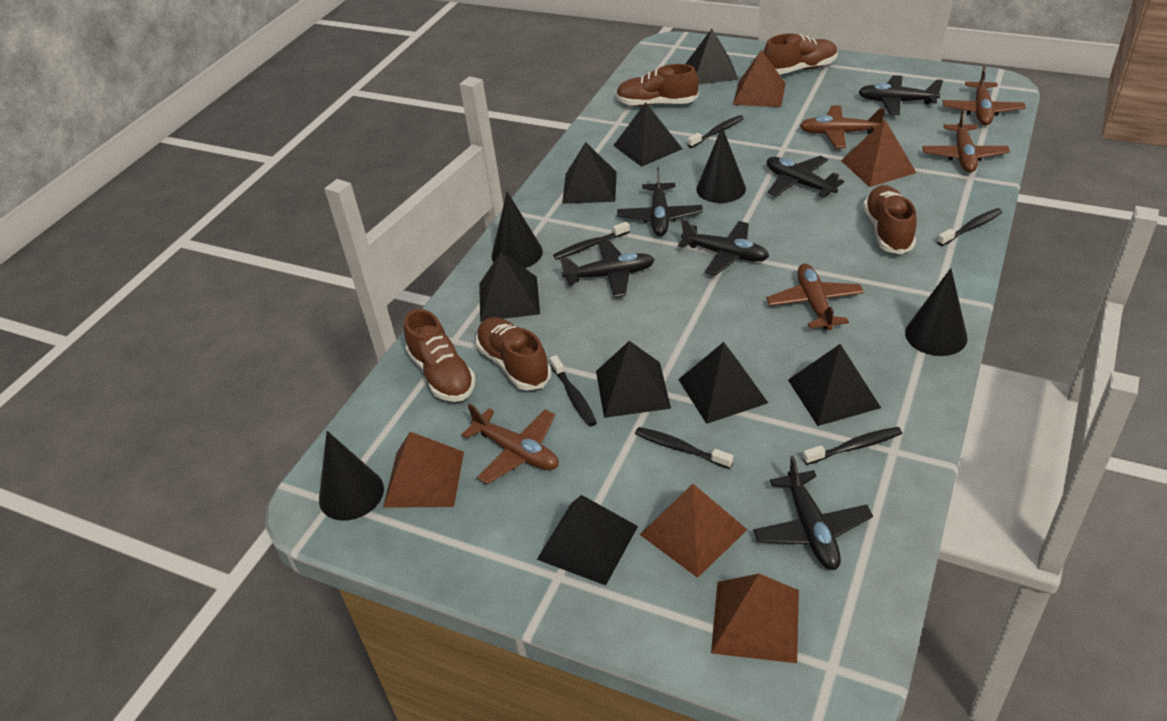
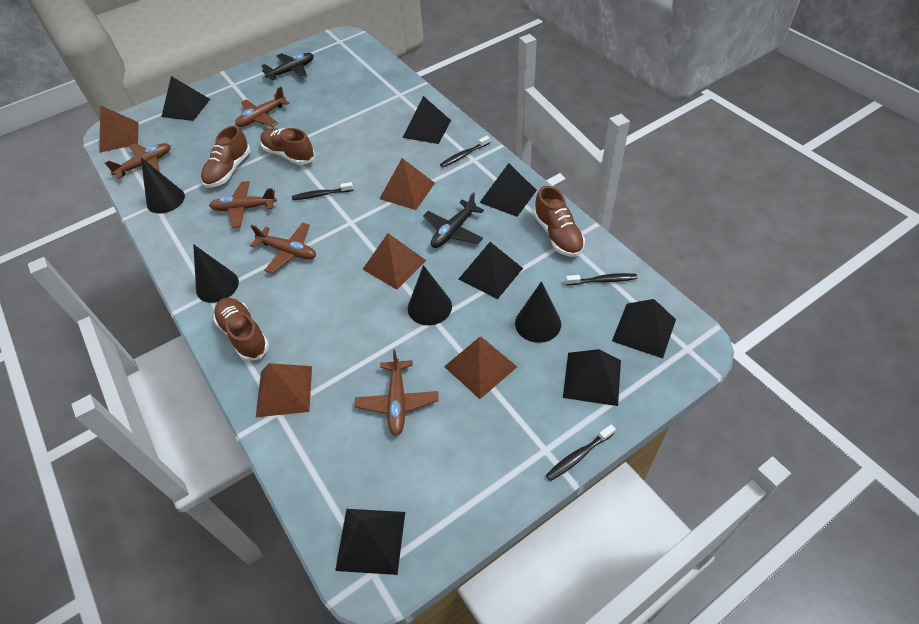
black plane: 6 -> 2
black pyramid: 8 -> 7
black toothbrush: 6 -> 4
brown shoe: 5 -> 4

